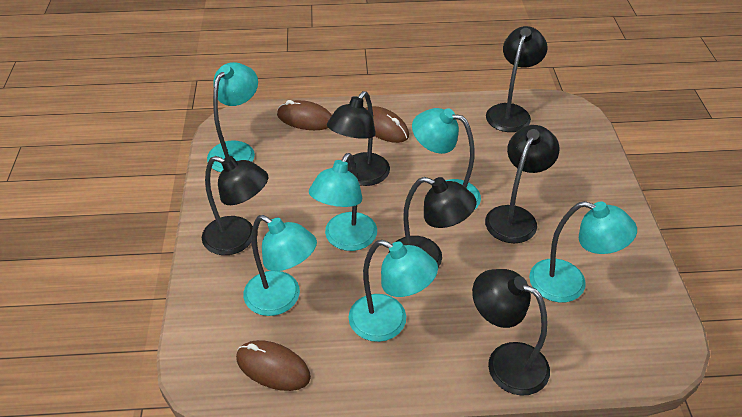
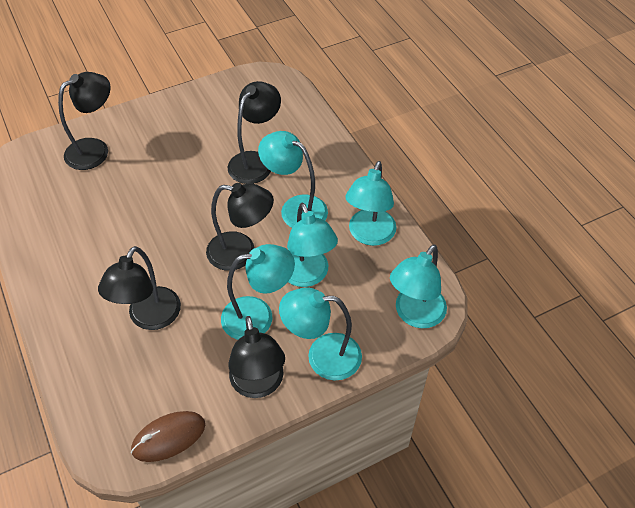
black lamp: 6 -> 5
brown mouse: 3 -> 1

